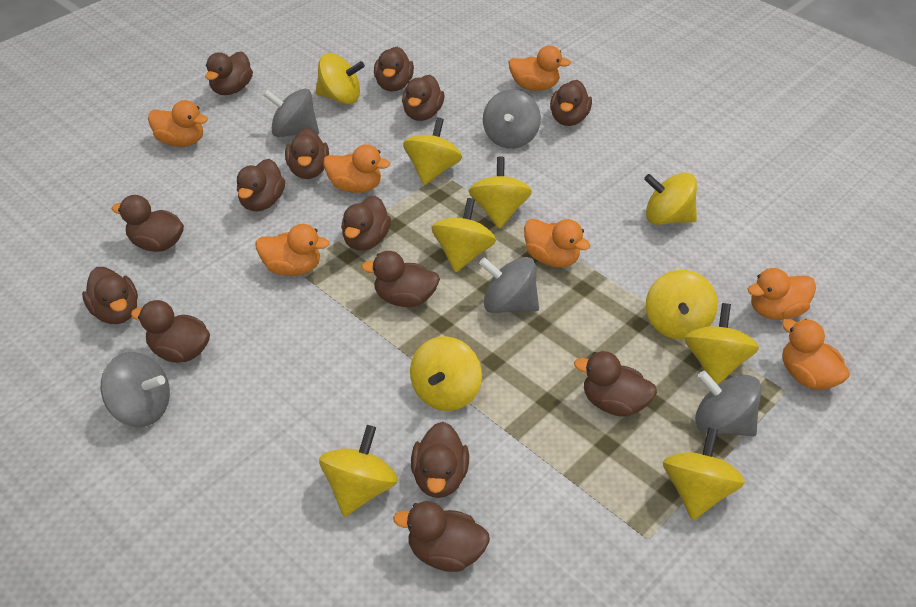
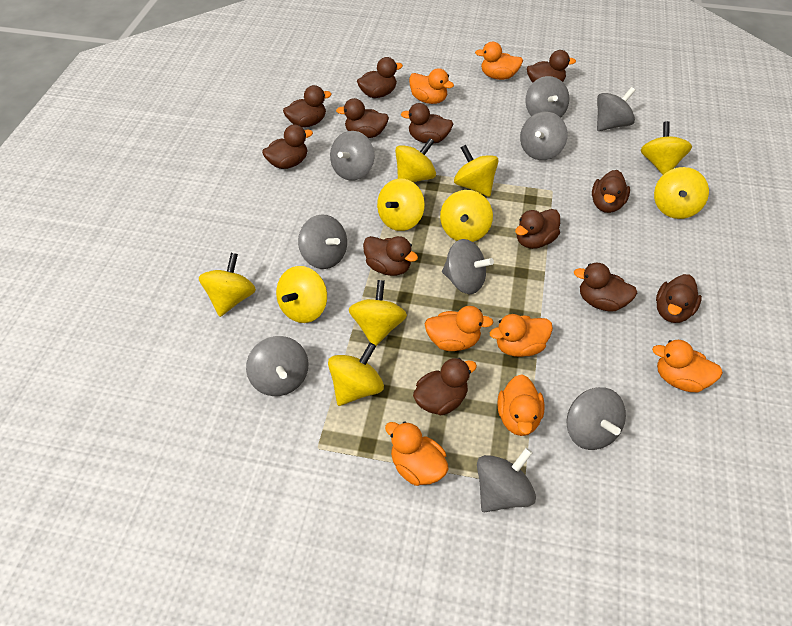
brown duck: 14 -> 12
grey spinning top: 5 -> 9

